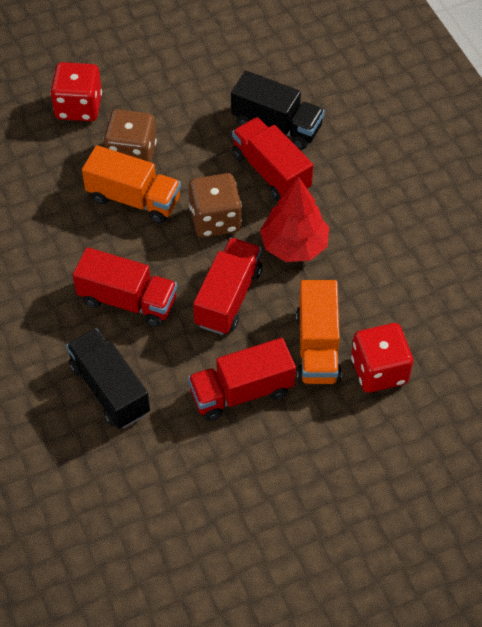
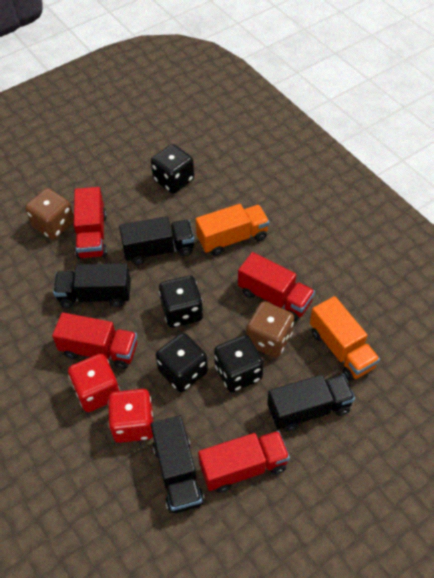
black dice: 0 -> 4
black truck: 2 -> 4
red tree: 1 -> 0

